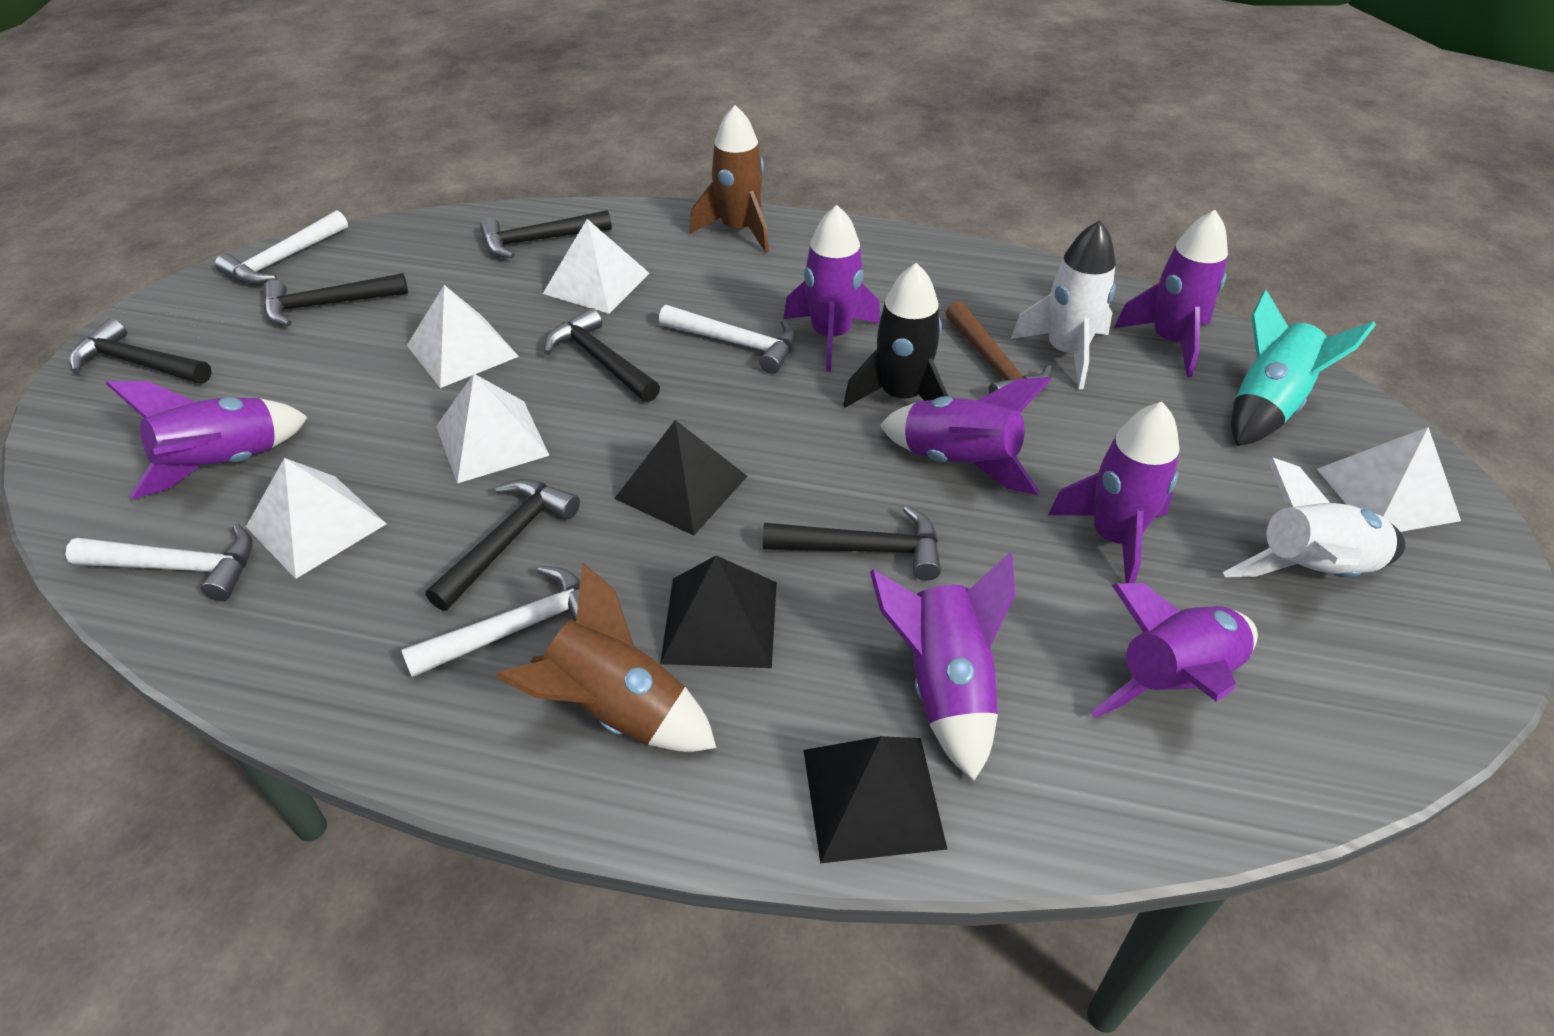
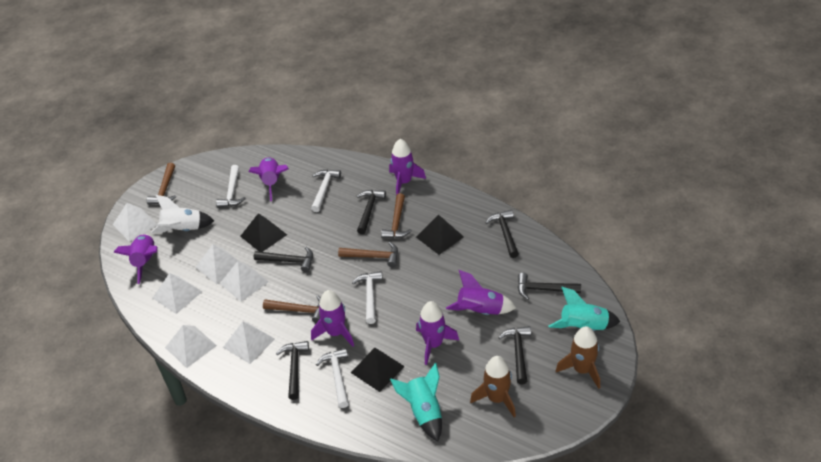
black rocket: 1 -> 0
brown hammer: 1 -> 4
purple rocket: 7 -> 6
turquoise rocket: 1 -> 2
white pyramid: 5 -> 6
white rocket: 2 -> 1

